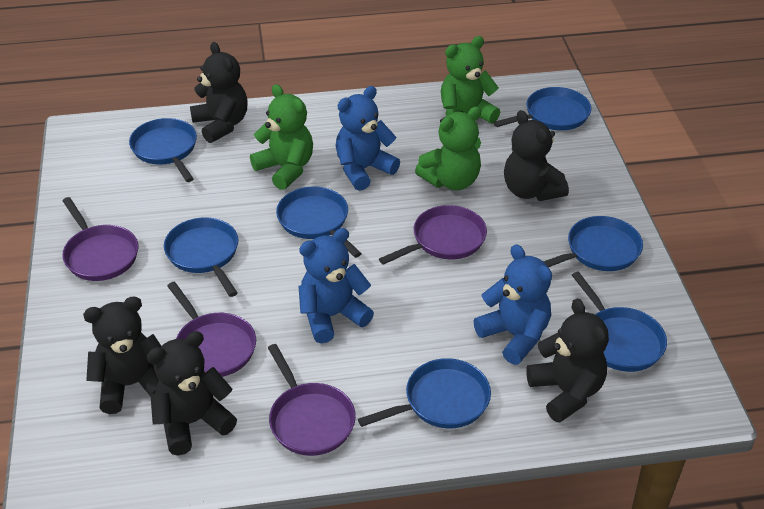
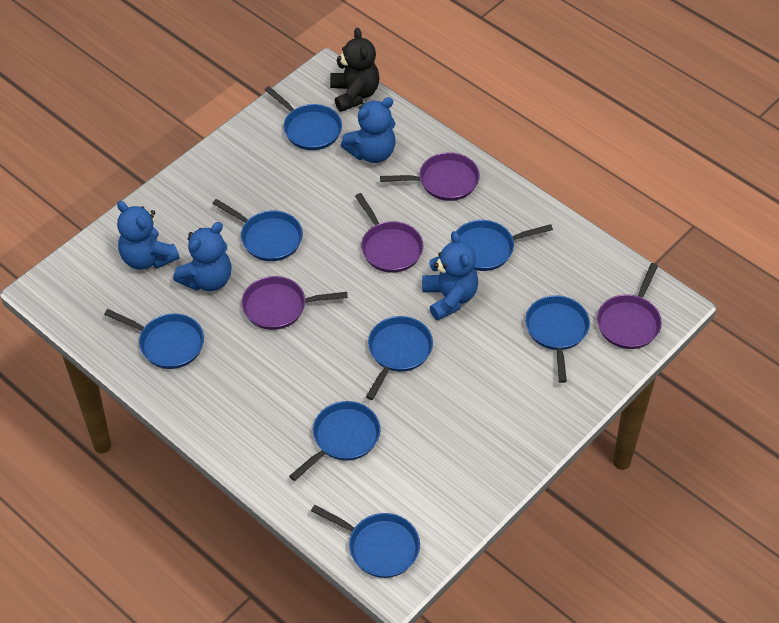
black teddy bear: 5 -> 1
blue pan: 7 -> 8
blue teddy bear: 3 -> 4
green teddy bear: 3 -> 0

